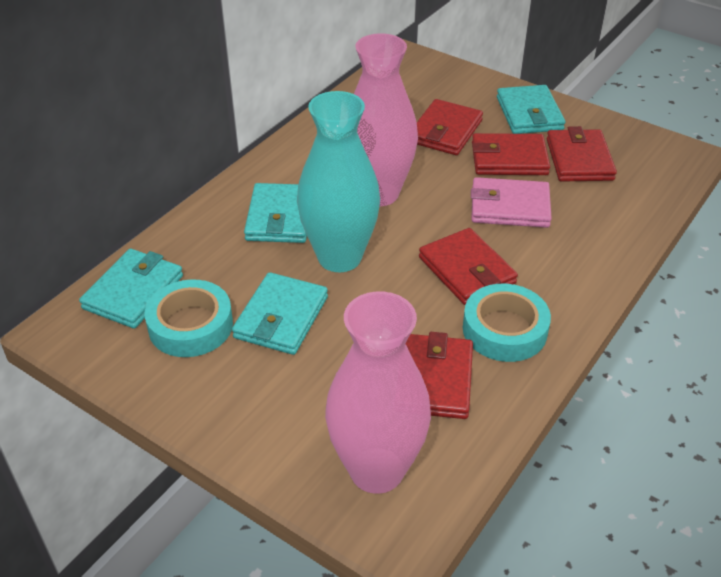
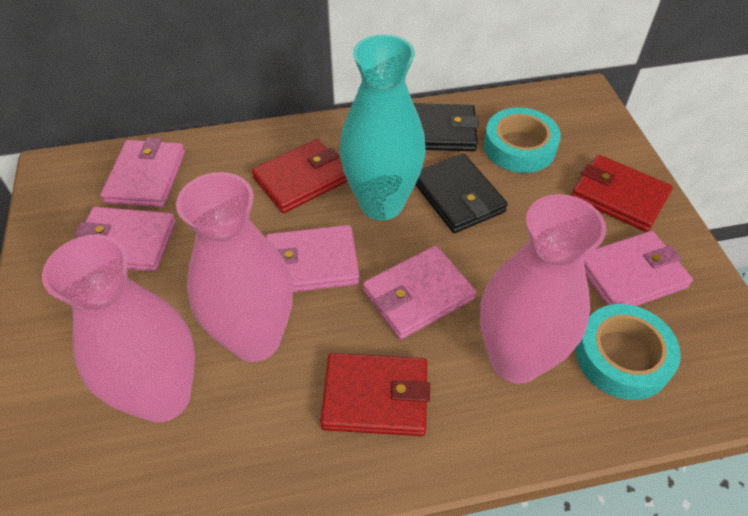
black wallet: 0 -> 2
pink vase: 2 -> 3
pink wallet: 1 -> 5
red wallet: 5 -> 3
turquoise wallet: 4 -> 0

